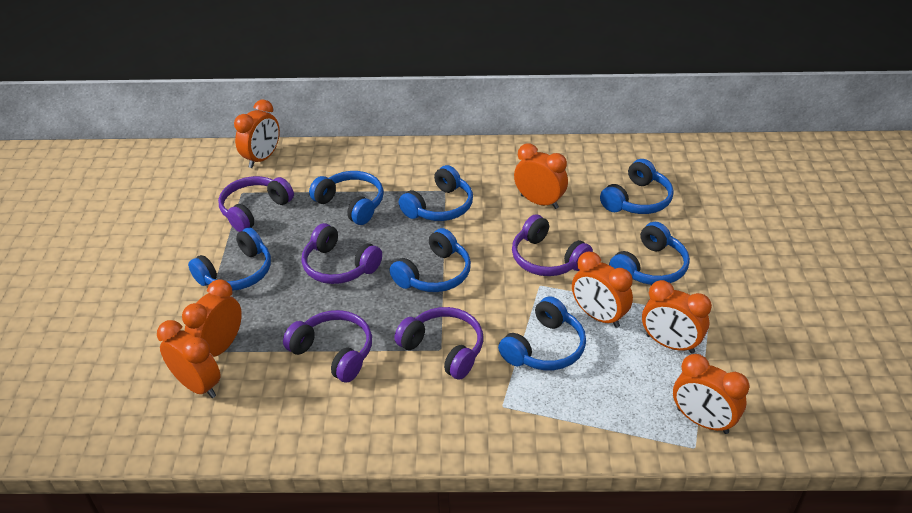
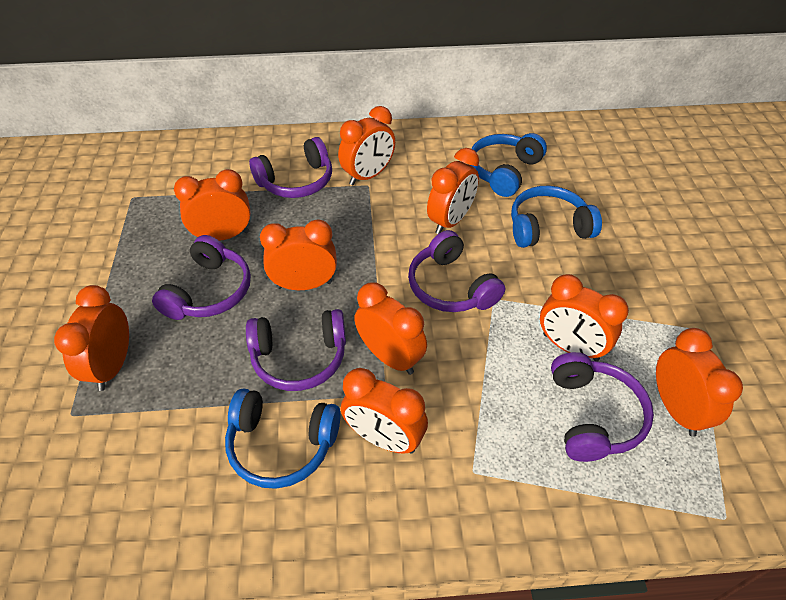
blue headphones: 7 -> 3
orange clock: 7 -> 9

